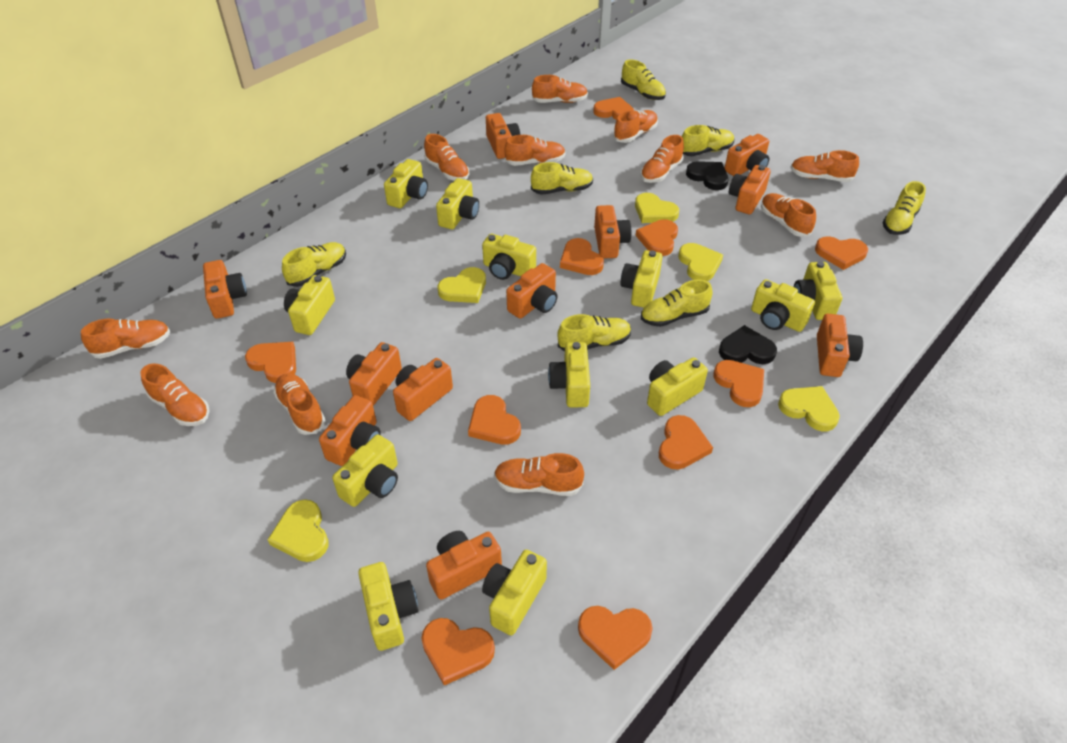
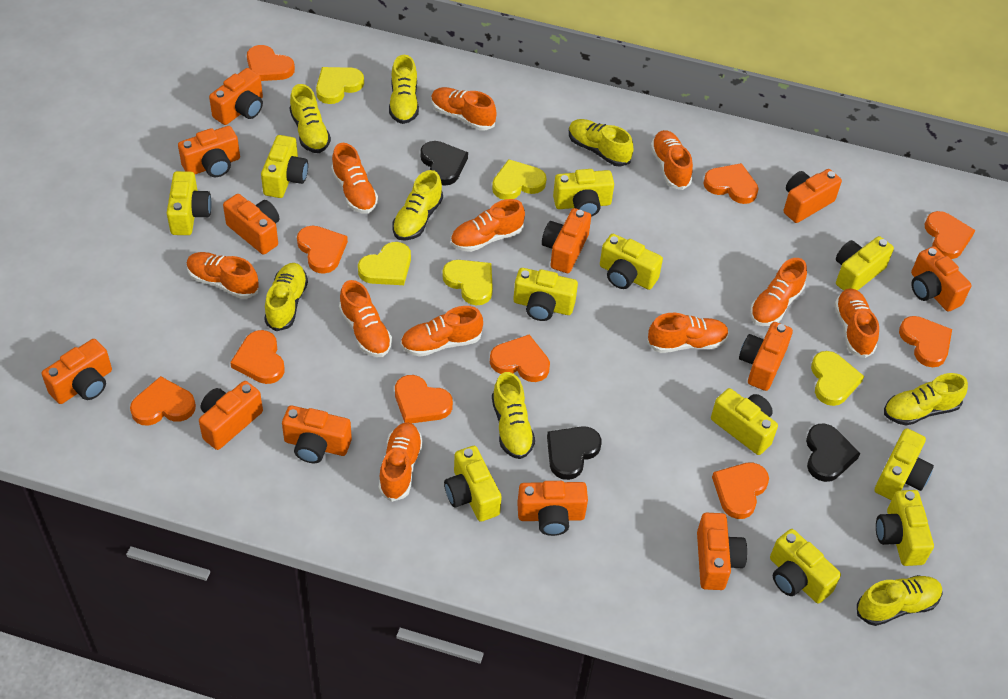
black heart: 2 -> 3
orange camera: 11 -> 12
yellow camera: 12 -> 11
yellow shoe: 7 -> 8

